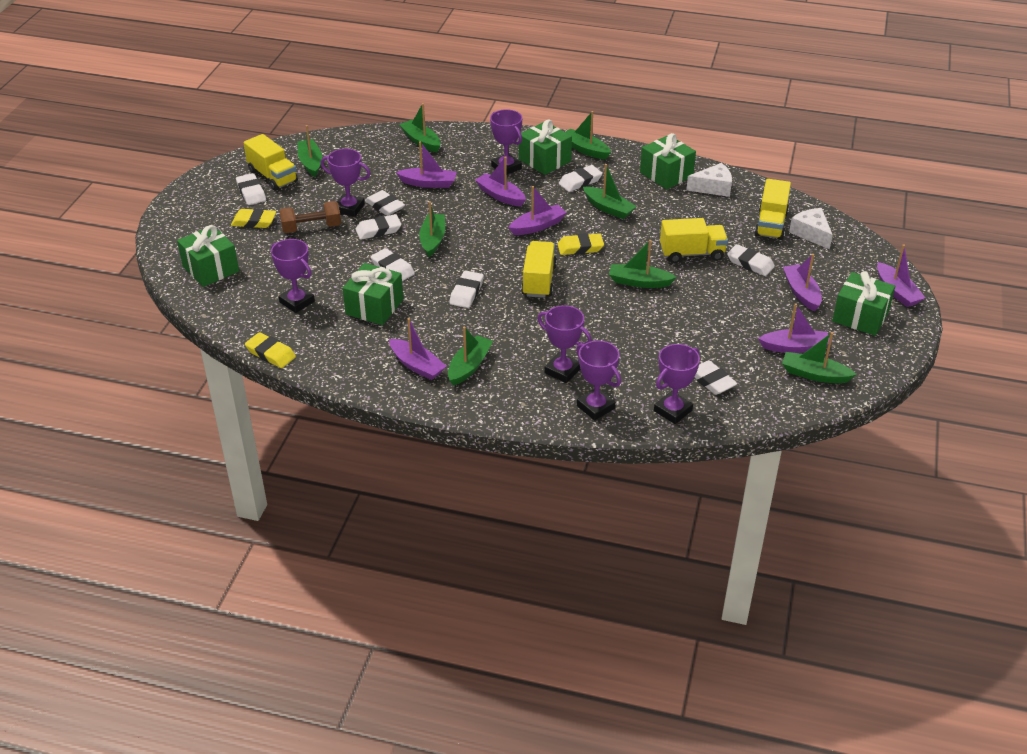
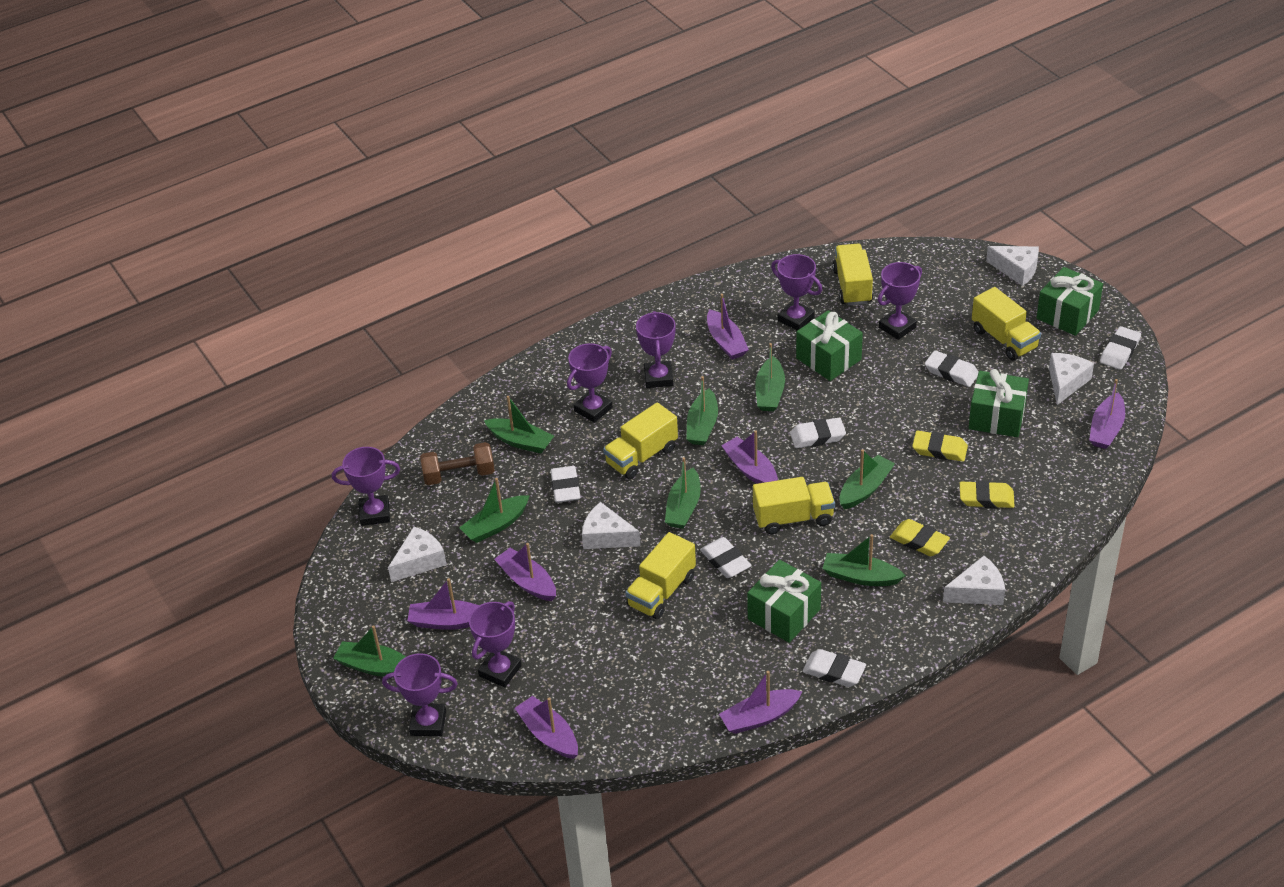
green gift: 5 -> 4
purple trophy: 6 -> 7
white cheese: 2 -> 5
white eraser: 8 -> 6
yellow truck: 4 -> 5

